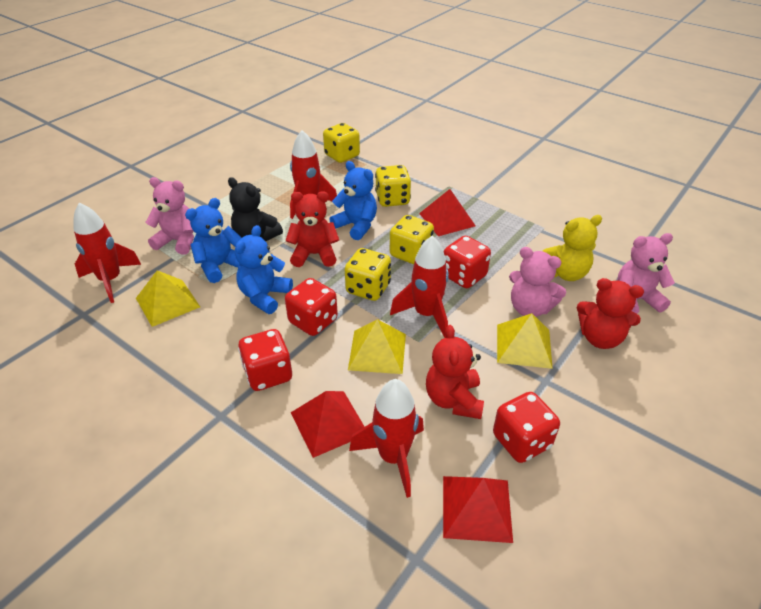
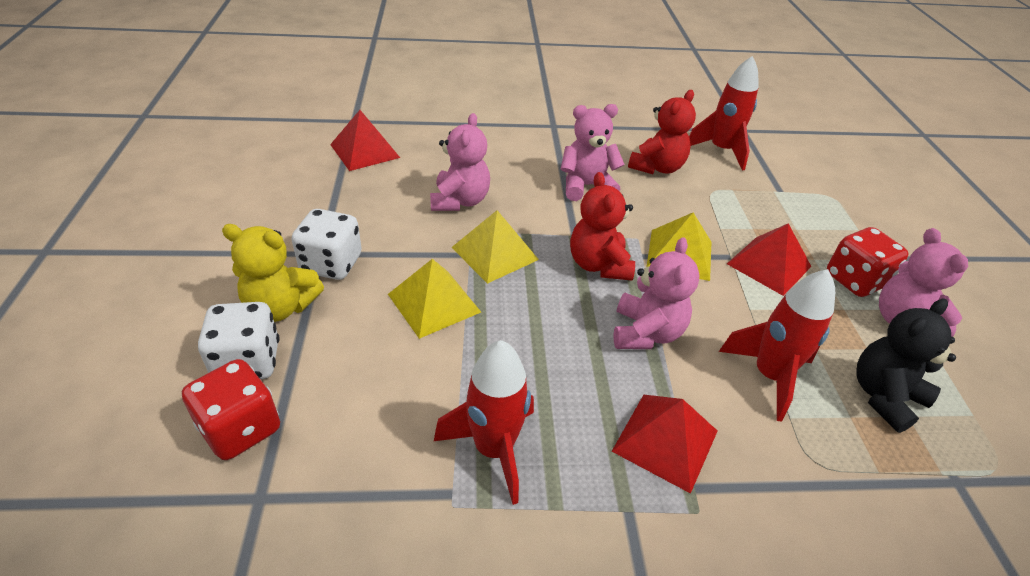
blue teddy bear: 3 -> 0
pink teddy bear: 3 -> 4
red dice: 4 -> 2
red rocket: 4 -> 3
red teddy bear: 3 -> 2
white dice: 0 -> 2
yellow dice: 4 -> 0

